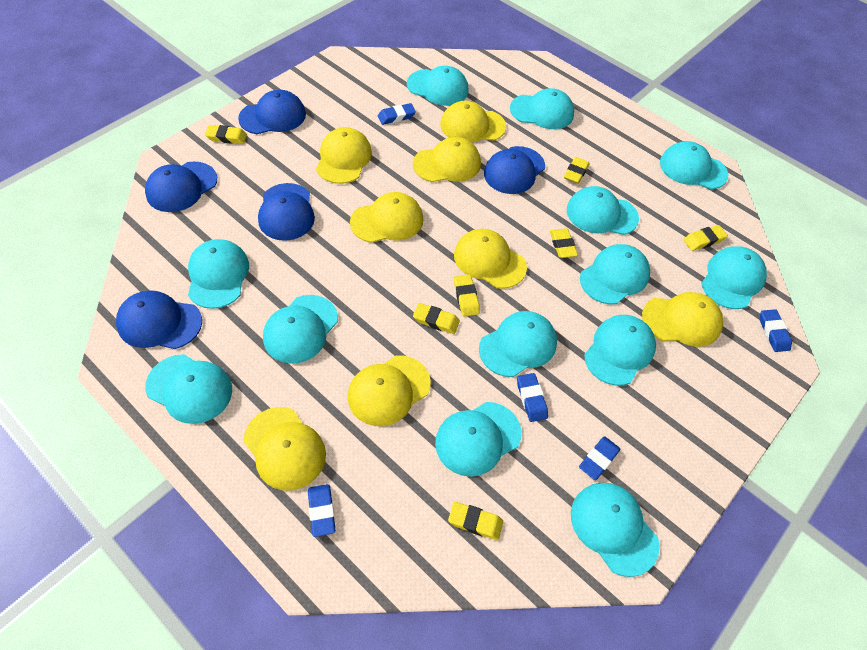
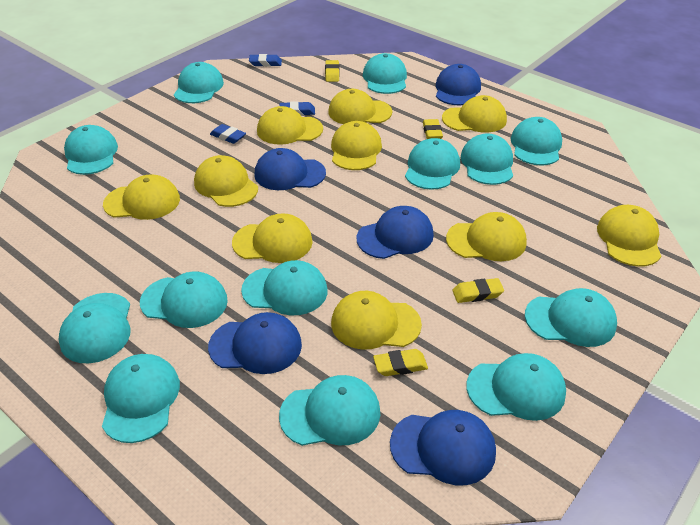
blue eraser: 5 -> 3
yellow cap: 8 -> 10
yellow eraser: 7 -> 4

